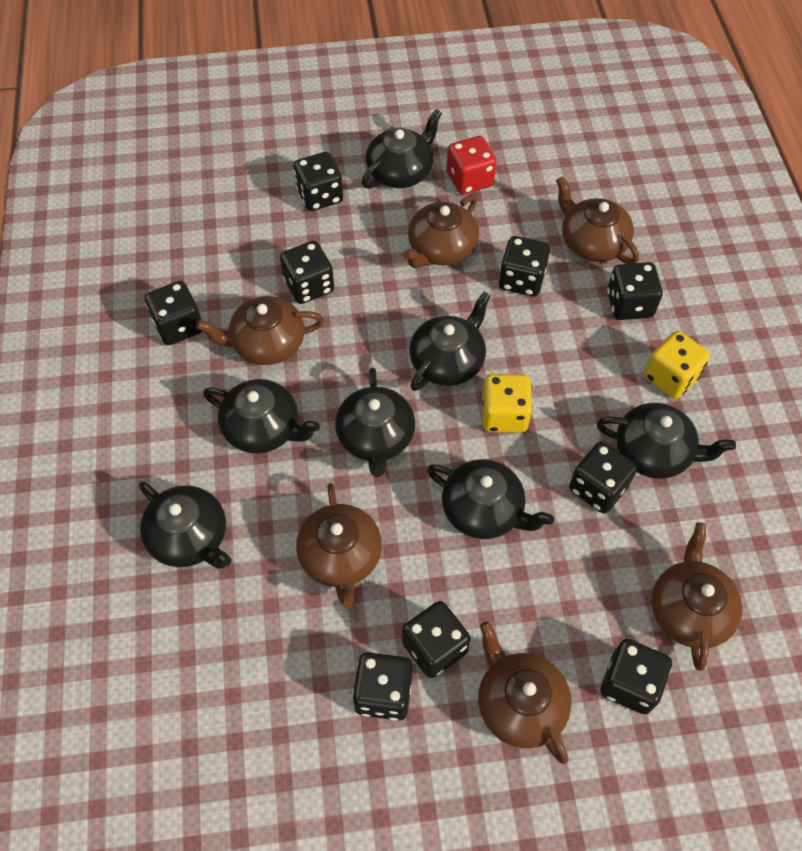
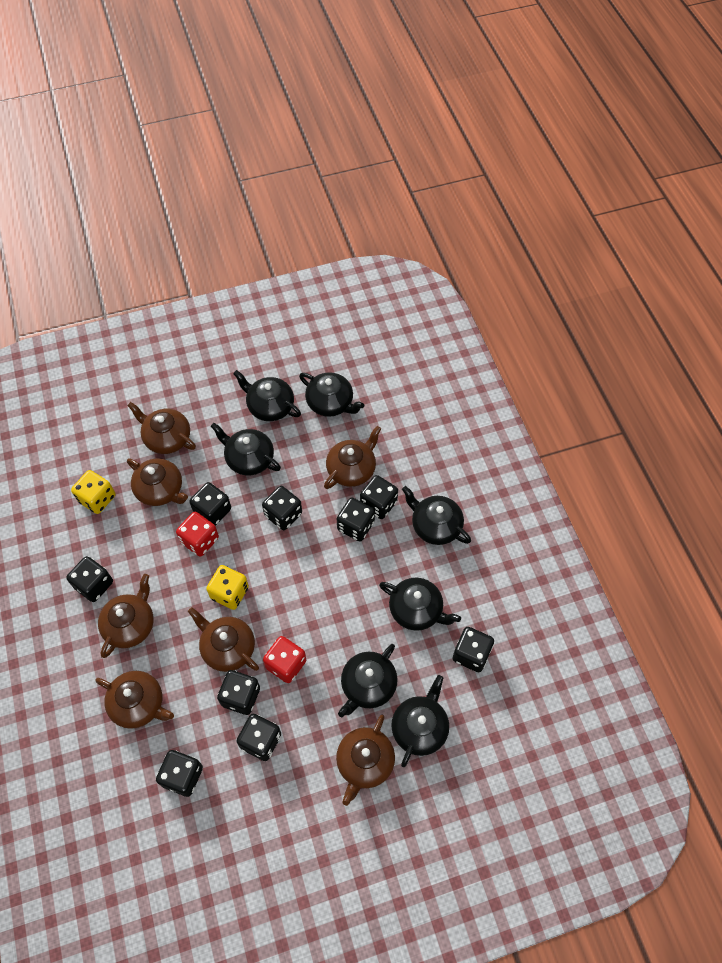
brown teapot: 6 -> 7
red dice: 1 -> 2

